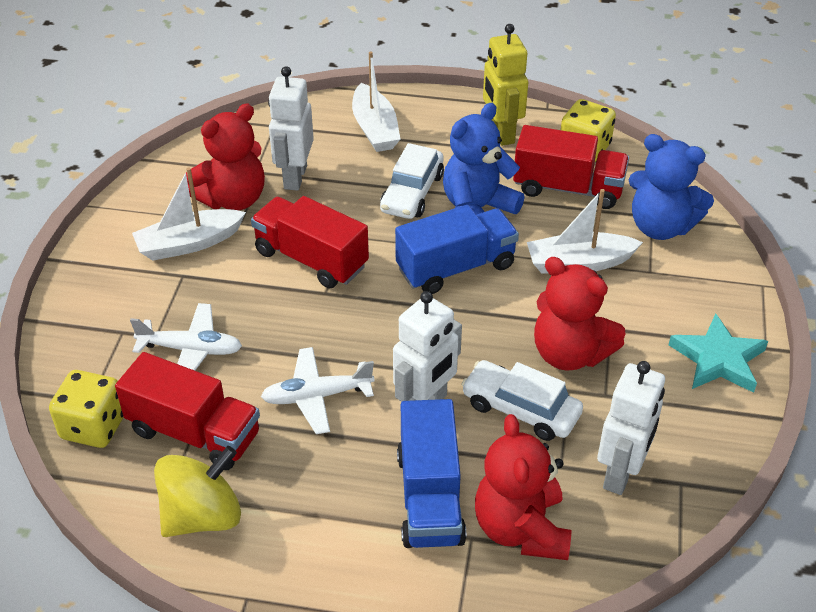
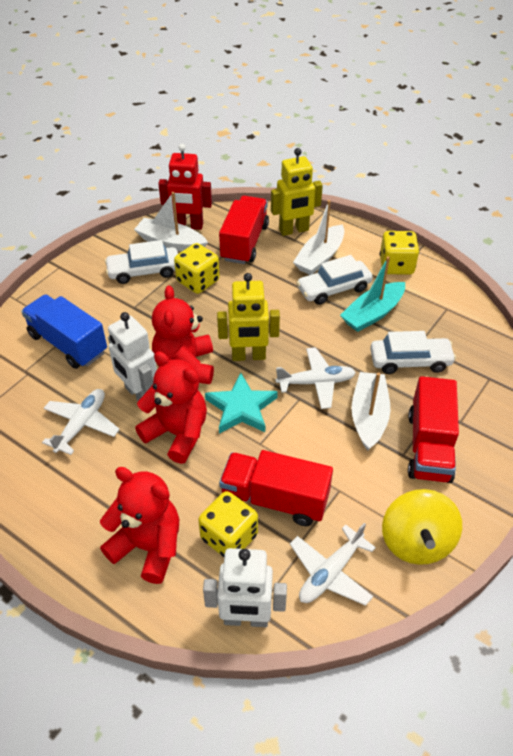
blue teddy bear: 2 -> 0
blue truck: 2 -> 1
red robot: 0 -> 1
turquoise boat: 0 -> 1
white car: 2 -> 3
white plane: 2 -> 3
white robot: 3 -> 2
yellow dice: 2 -> 3
yellow robot: 1 -> 2

